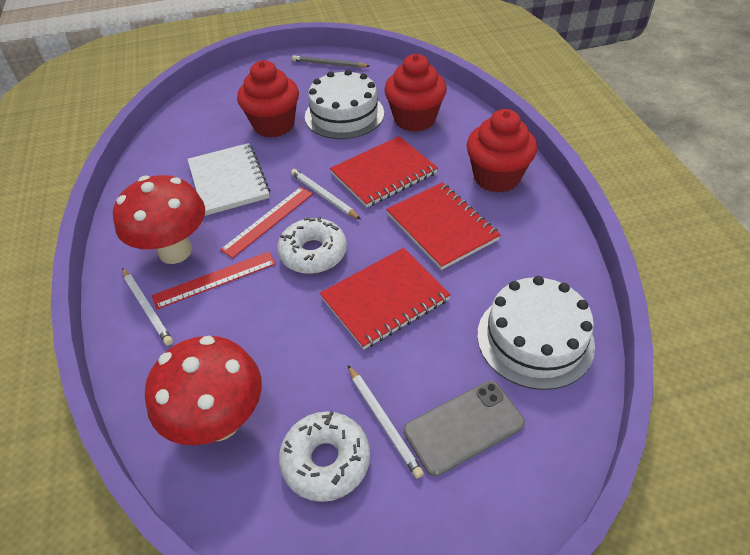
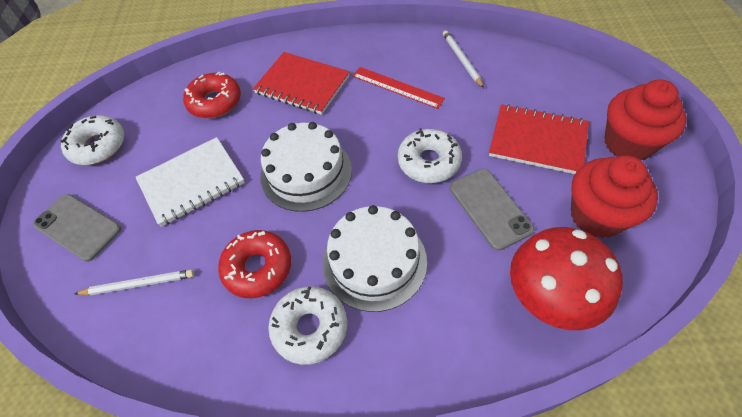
grey pencil: 1 -> 0
grey phone: 1 -> 2
red cupcake: 3 -> 2
red donut: 0 -> 2
red mushroom: 2 -> 1
red notebook: 3 -> 2
red ruler: 2 -> 1
white donut: 2 -> 3
white pencil: 3 -> 2

